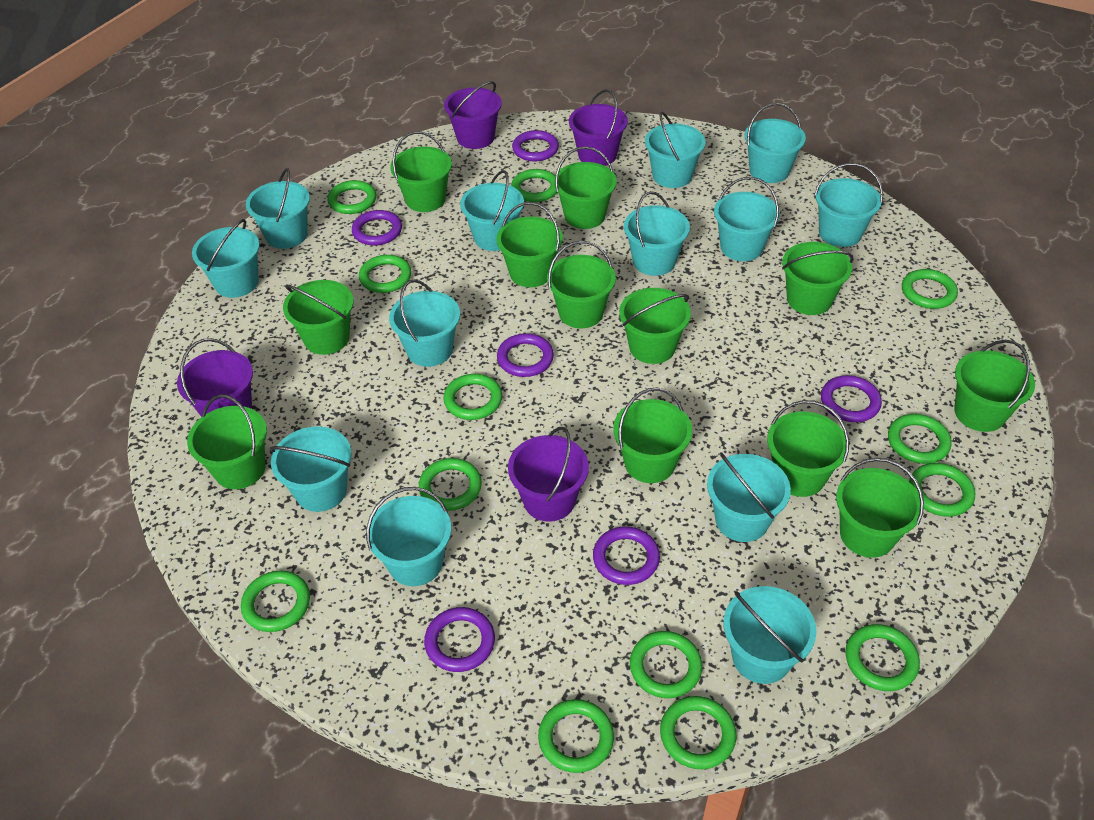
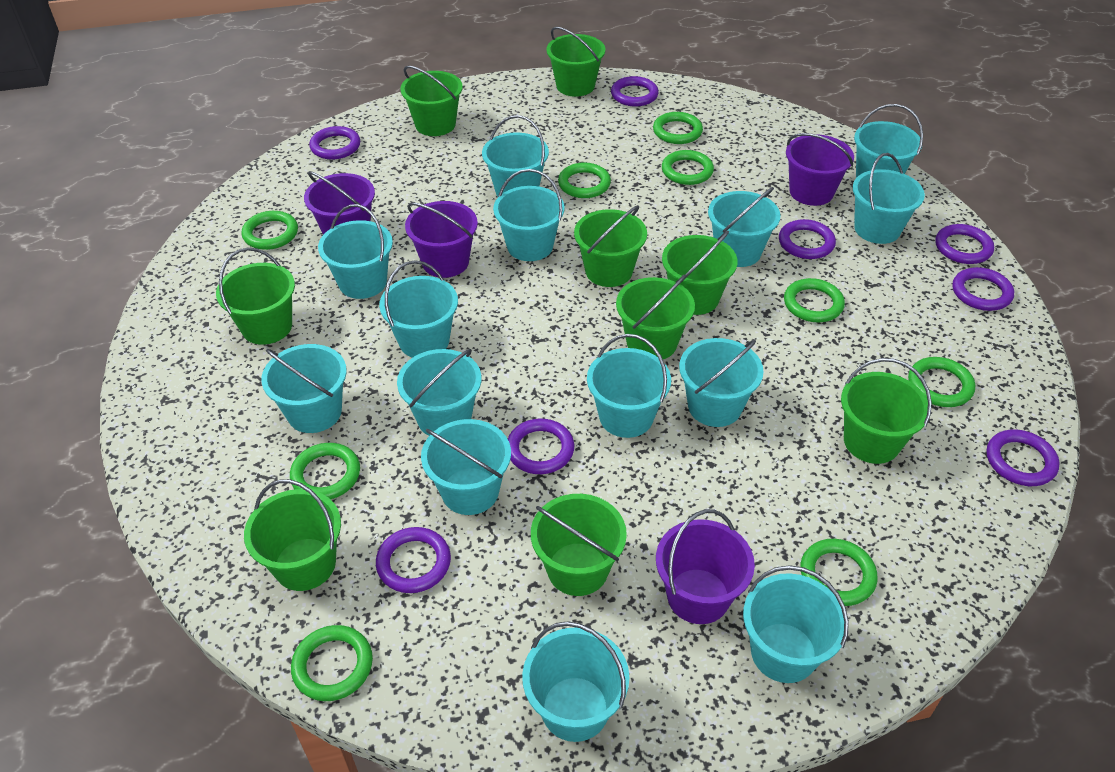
green bucket: 12 -> 9
green ring: 13 -> 9
purple ring: 6 -> 8
turquoise bucket: 13 -> 14

